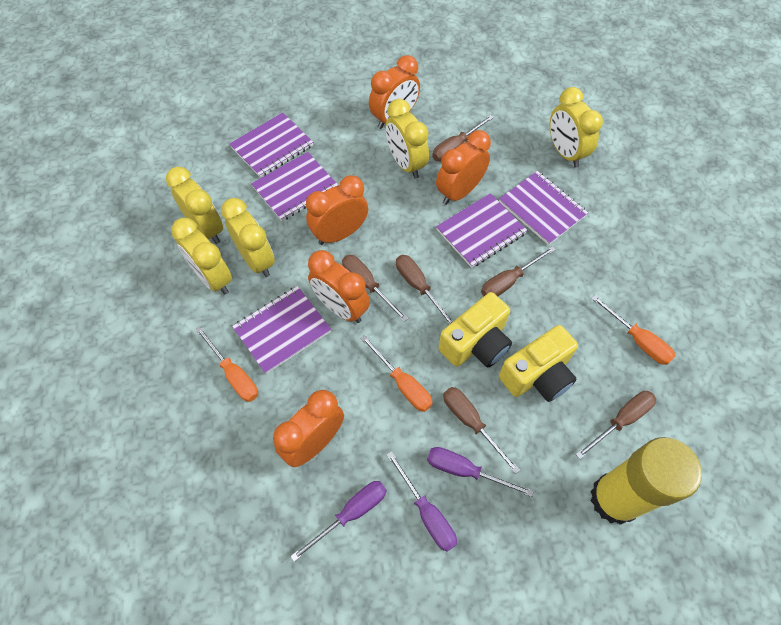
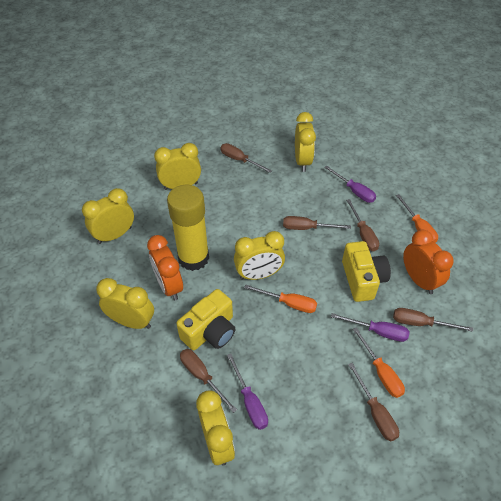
orange clock: 5 -> 2
purple notebook: 5 -> 0
yellow clock: 5 -> 6

